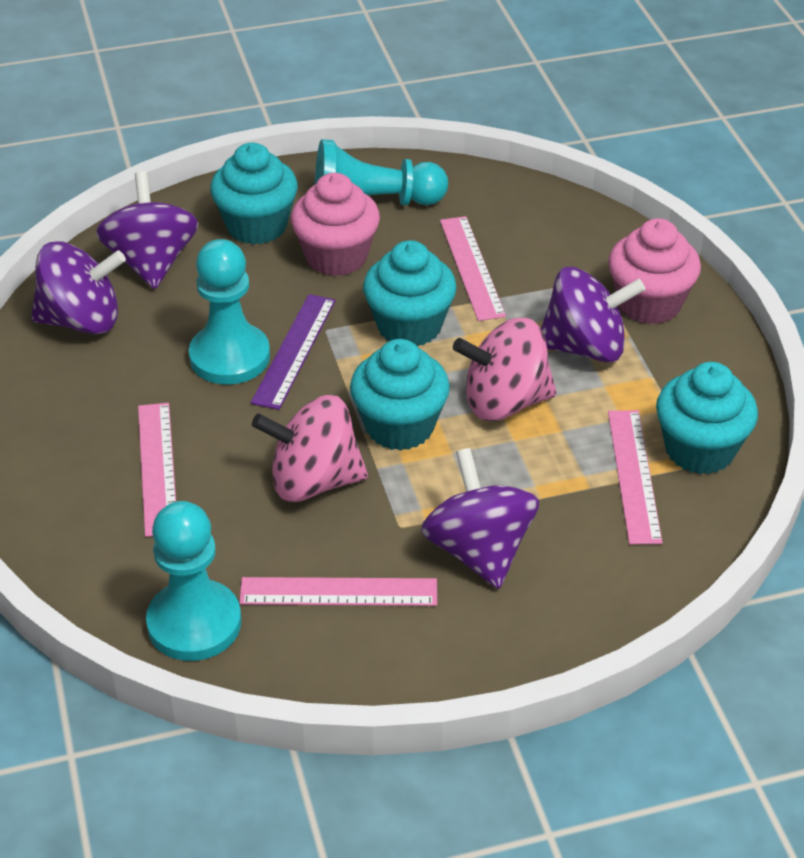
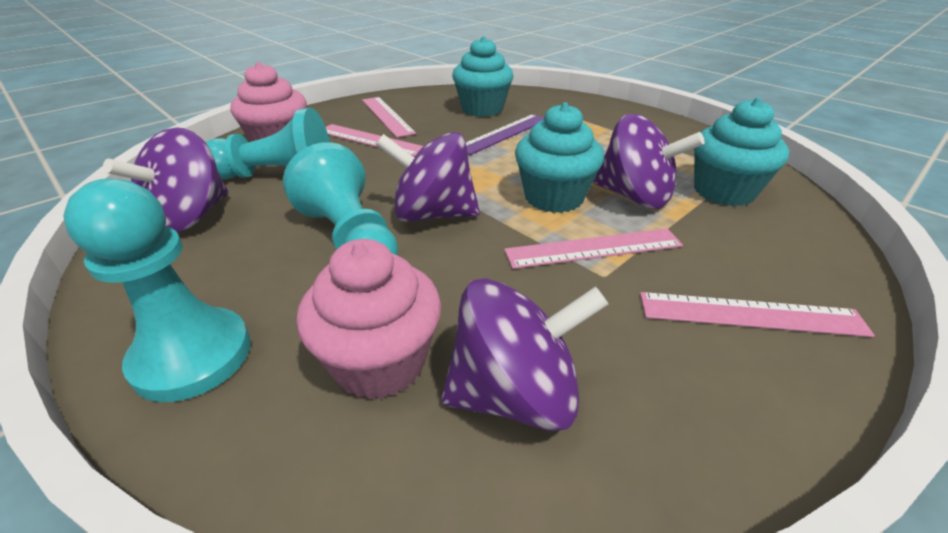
pink spinning top: 2 -> 0
turquoise cupcake: 4 -> 3

